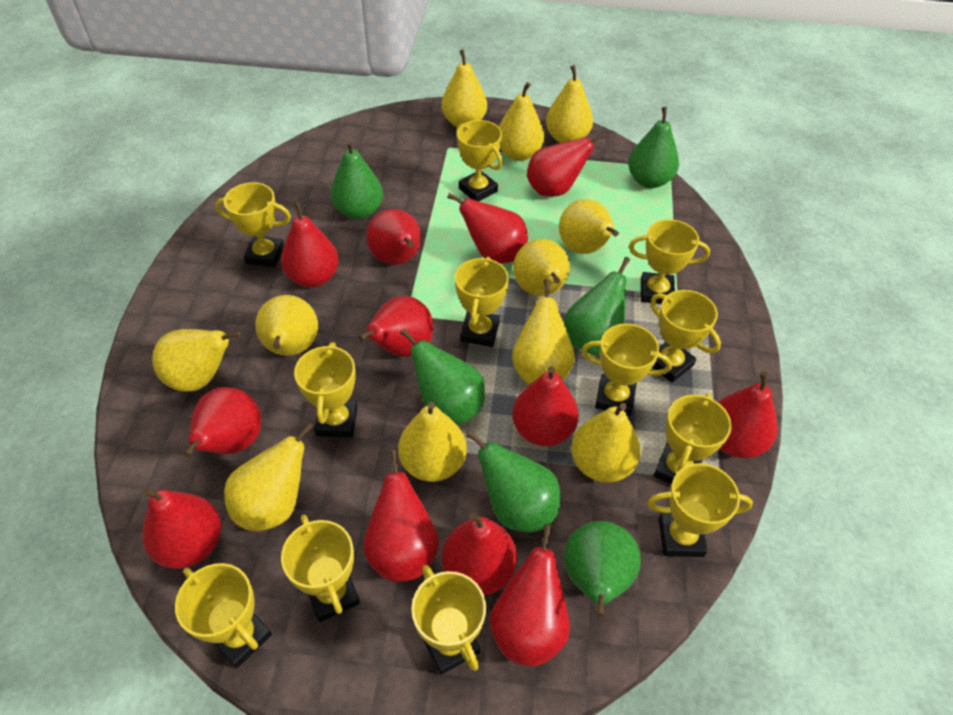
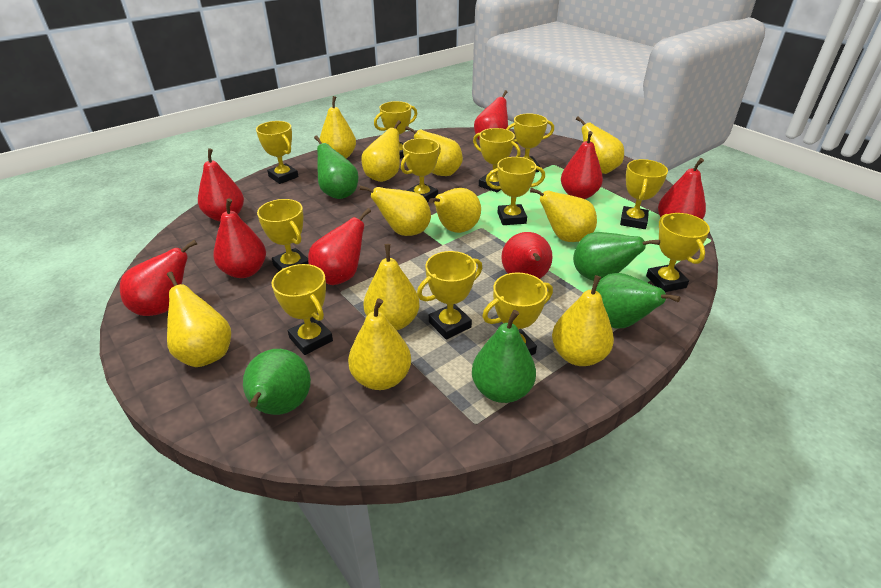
green pear: 6 -> 5
red pear: 12 -> 8

